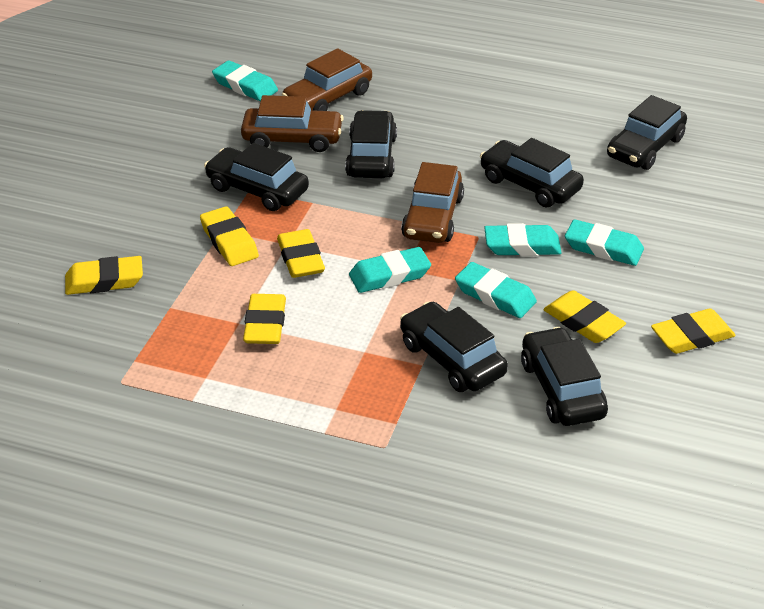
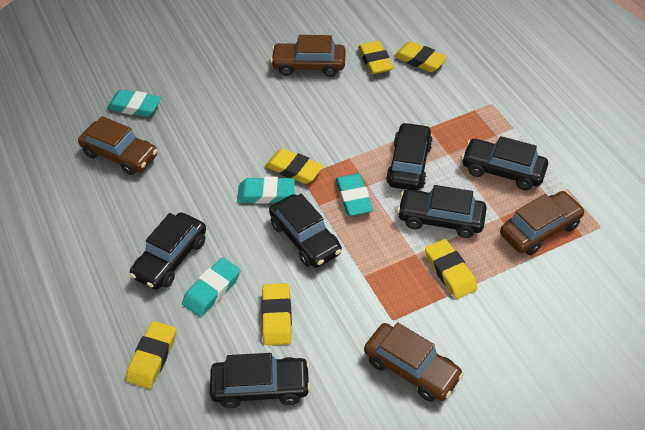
brown car: 3 -> 4
turquoise eraser: 5 -> 4

